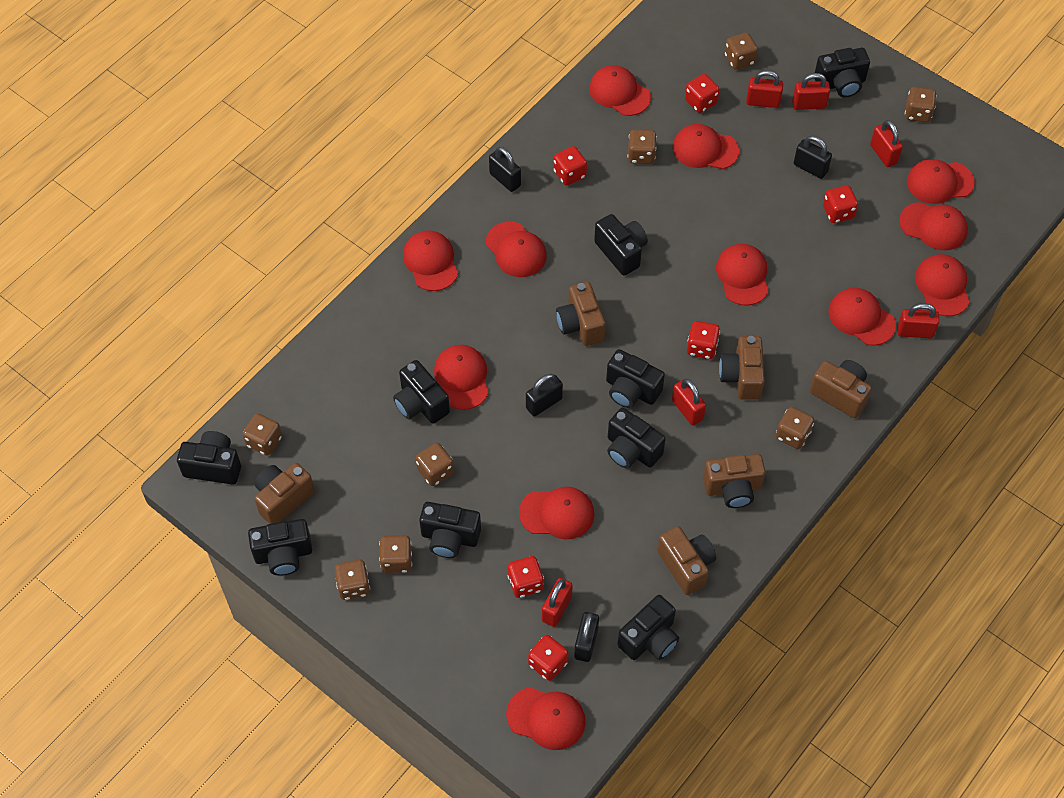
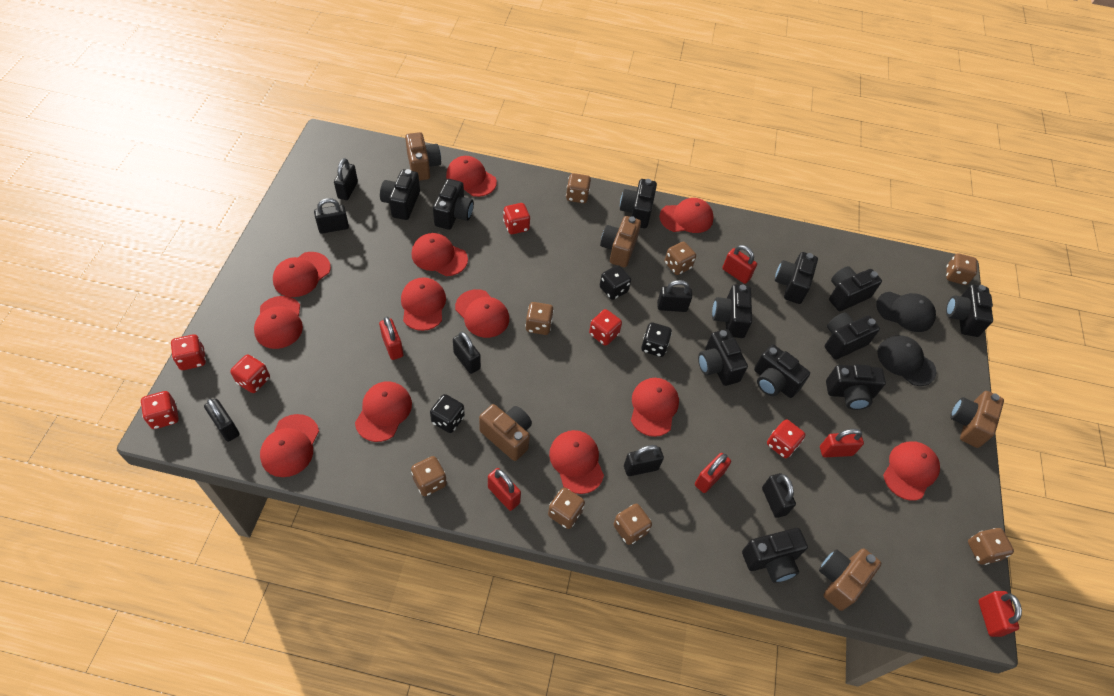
black camera: 9 -> 12
black cap: 0 -> 2
black dice: 0 -> 3
black padlock: 4 -> 7
brown camera: 6 -> 5

